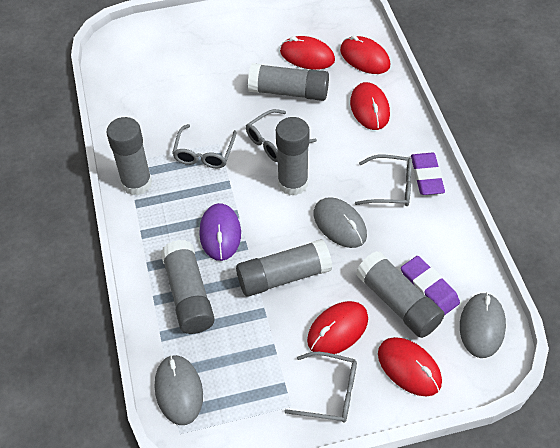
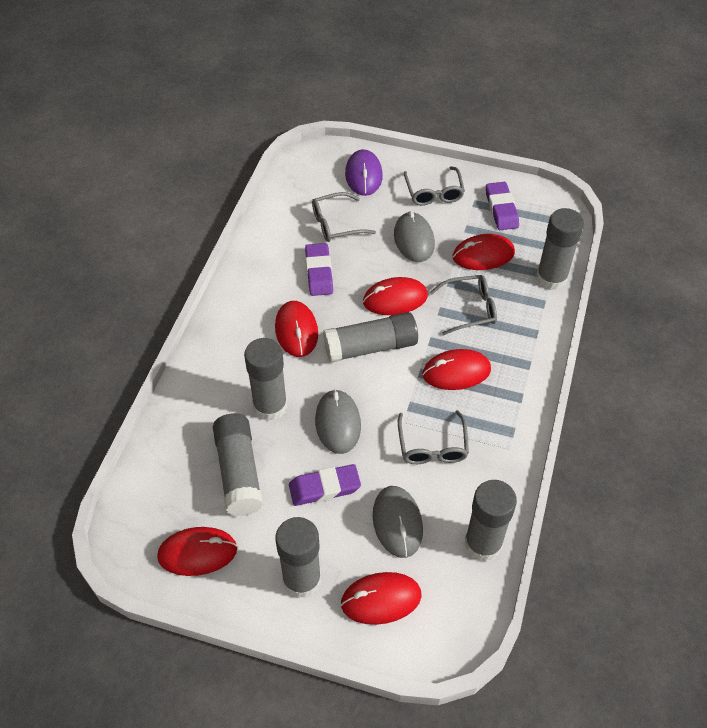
purple eraser: 2 -> 3
red mouse: 5 -> 6

